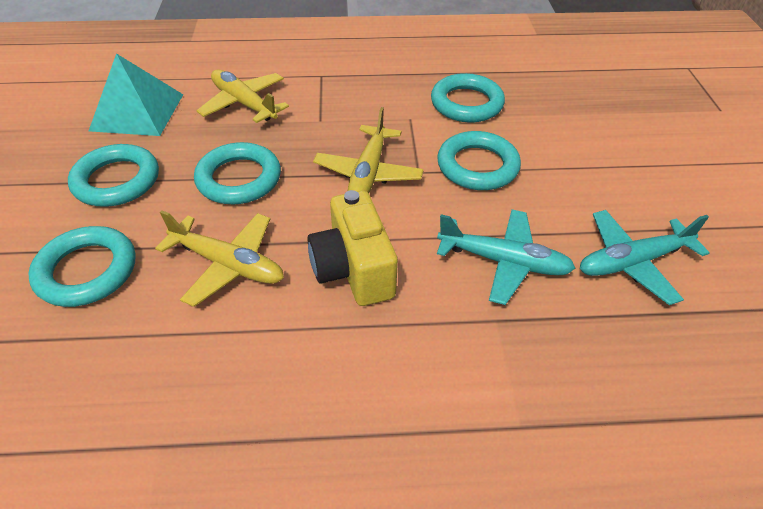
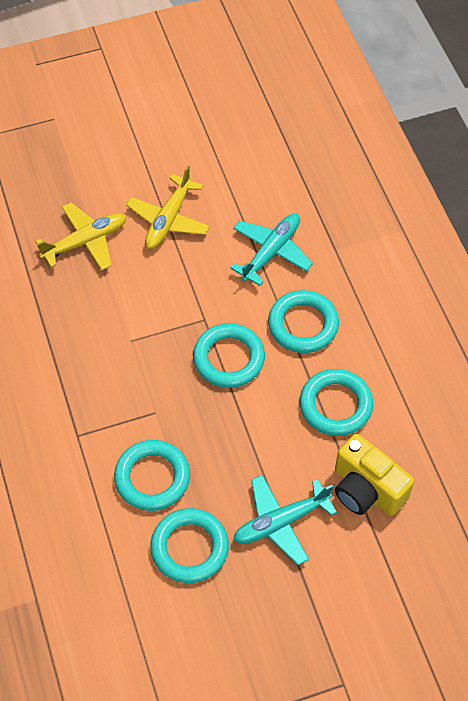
turquoise pyramid: 1 -> 0
yellow plane: 3 -> 2

